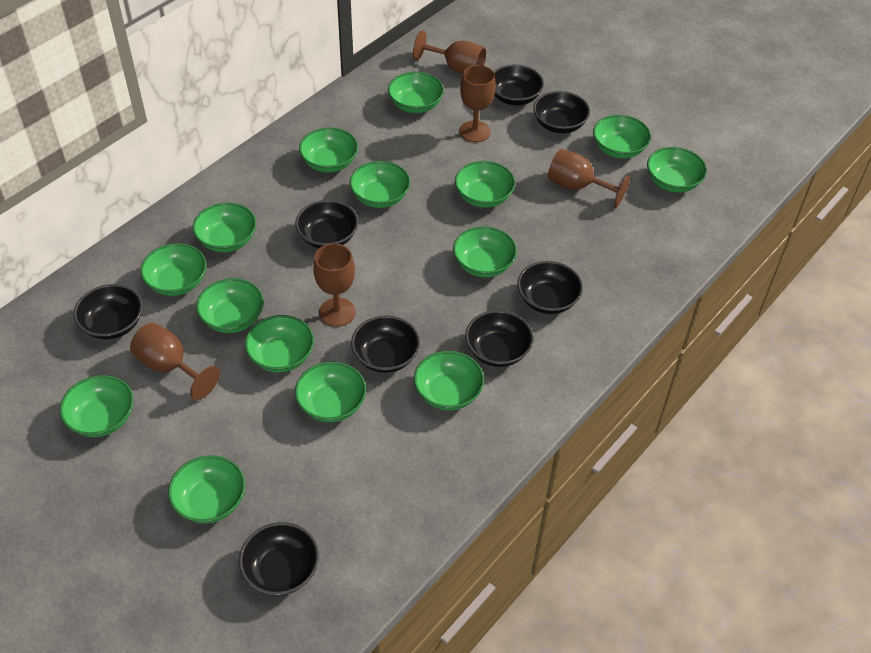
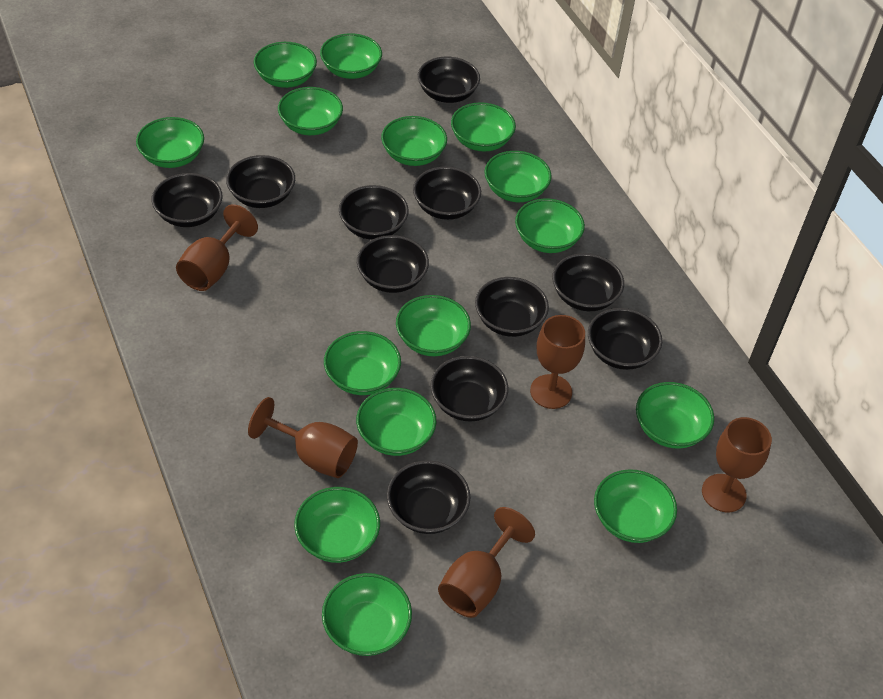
black bowl: 8 -> 11

